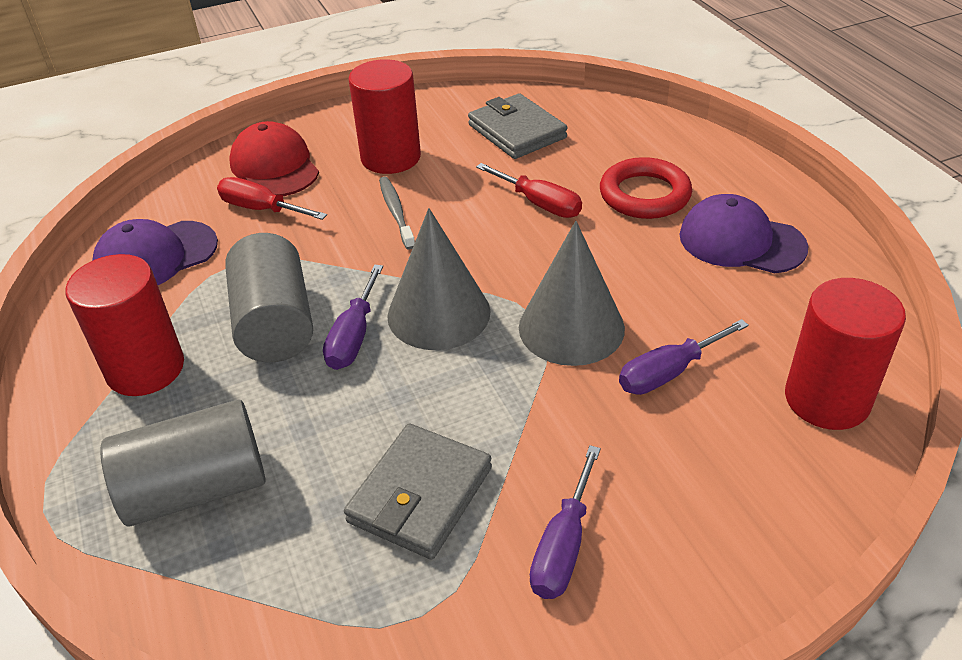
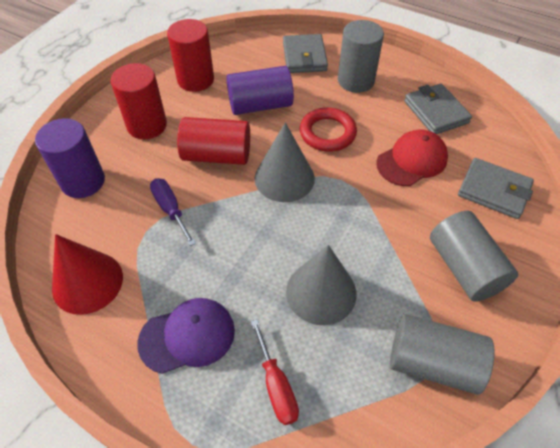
grey cylinder: 2 -> 3
grey toothbrush: 1 -> 0
grey wallet: 2 -> 3
purple cap: 2 -> 1
purple cylinder: 0 -> 2
purple screwdriver: 3 -> 1
red cone: 0 -> 1
red screwdriver: 2 -> 1

